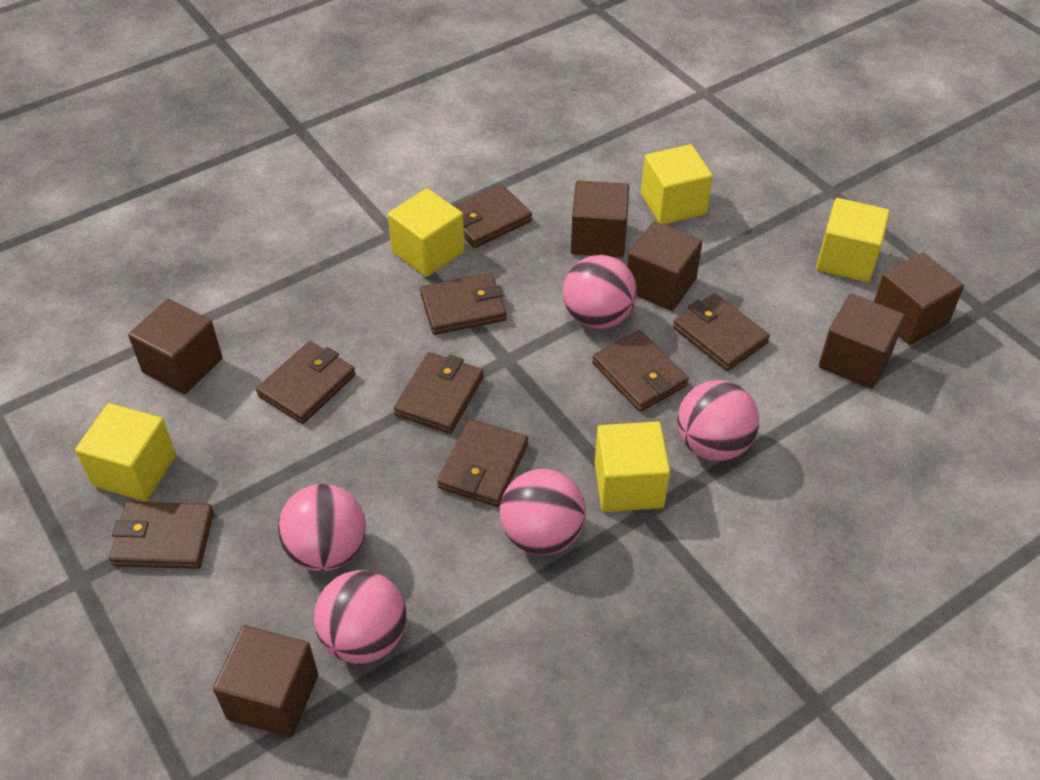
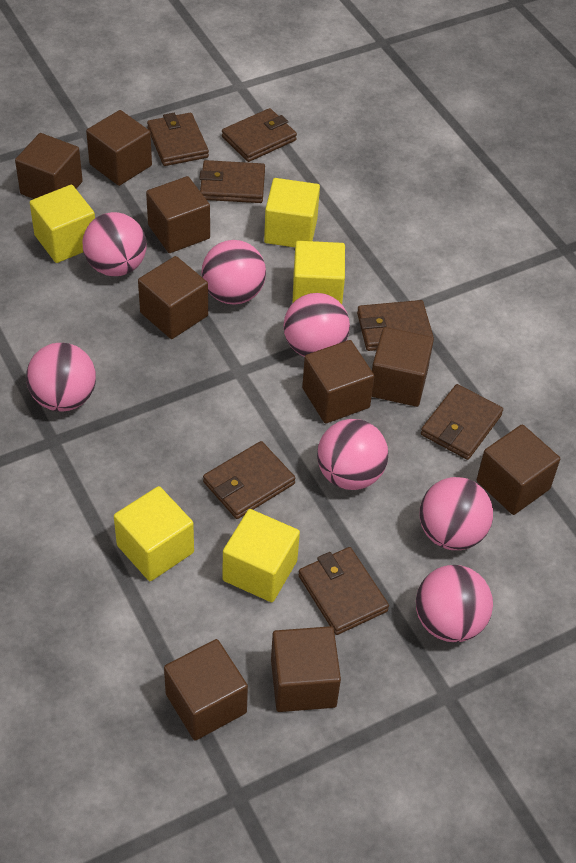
brown cube: 6 -> 9
brown wallet: 8 -> 7
pink ball: 5 -> 7

